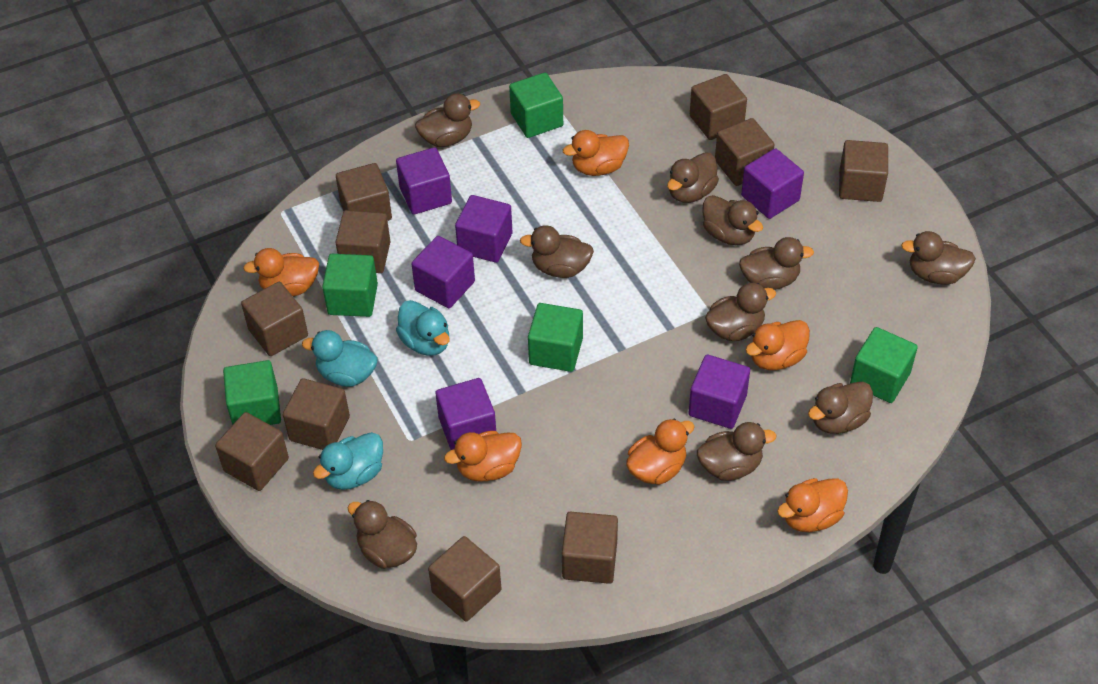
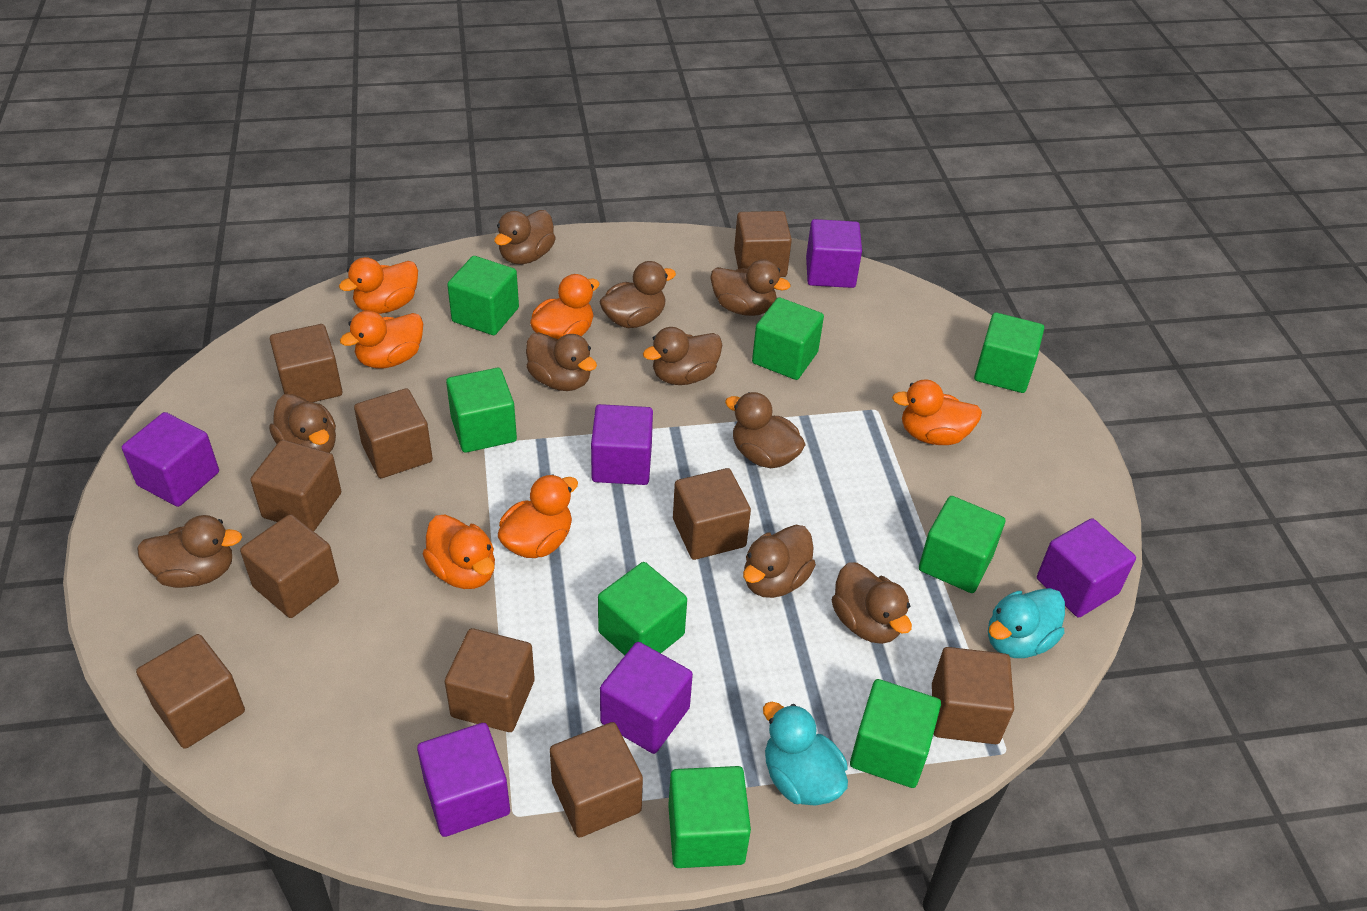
green cube: 5 -> 8
turquoise duck: 3 -> 2

